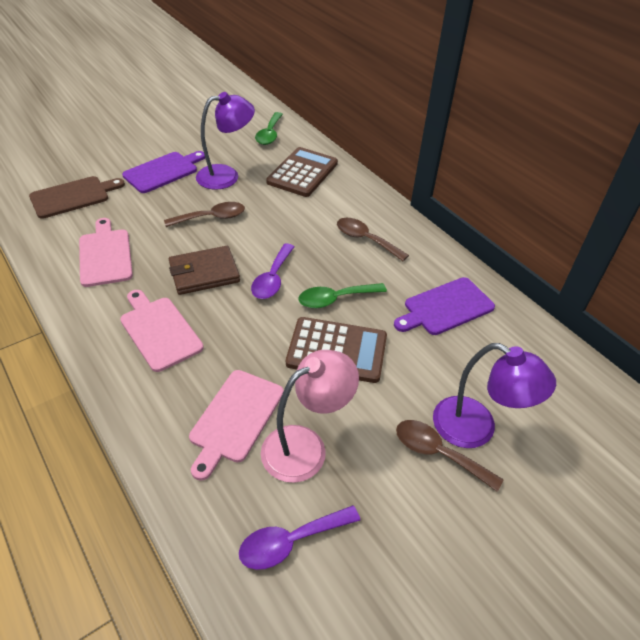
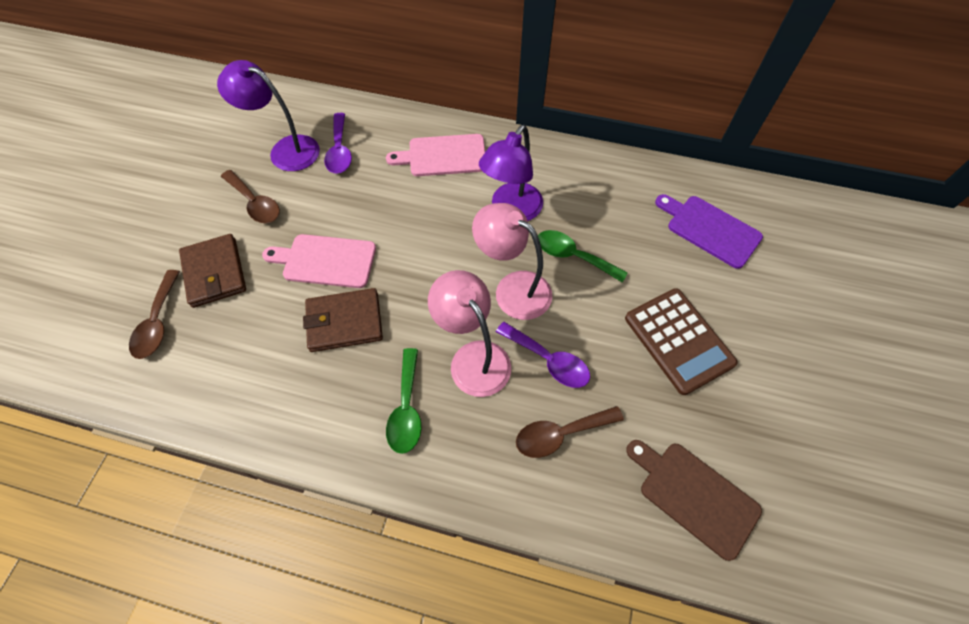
brown calculator: 2 -> 1
brown wallet: 1 -> 2
pink cutting board: 3 -> 2
pink lamp: 1 -> 2
purple cutting board: 2 -> 1

